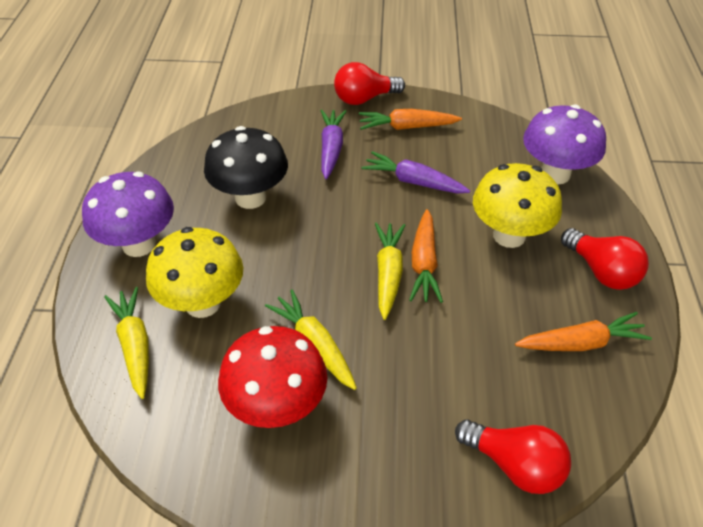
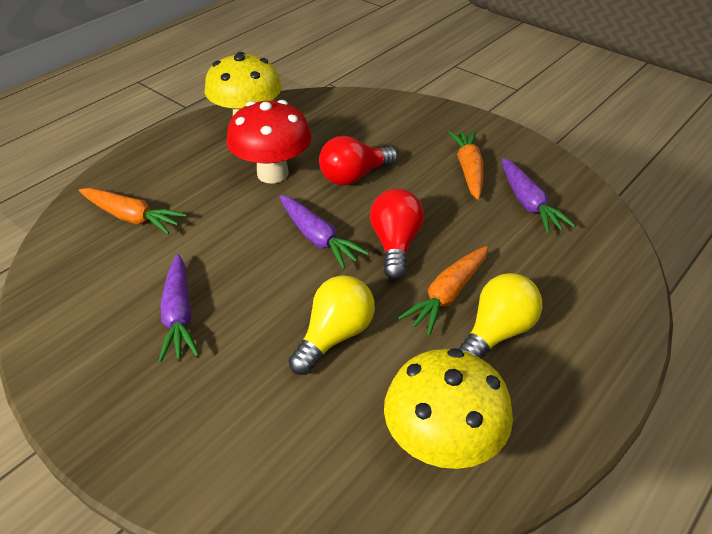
black mushroom: 1 -> 0
purple carrot: 2 -> 3
purple mushroom: 2 -> 0
red light bulb: 3 -> 2
yellow carrot: 3 -> 0
yellow light bulb: 0 -> 2

